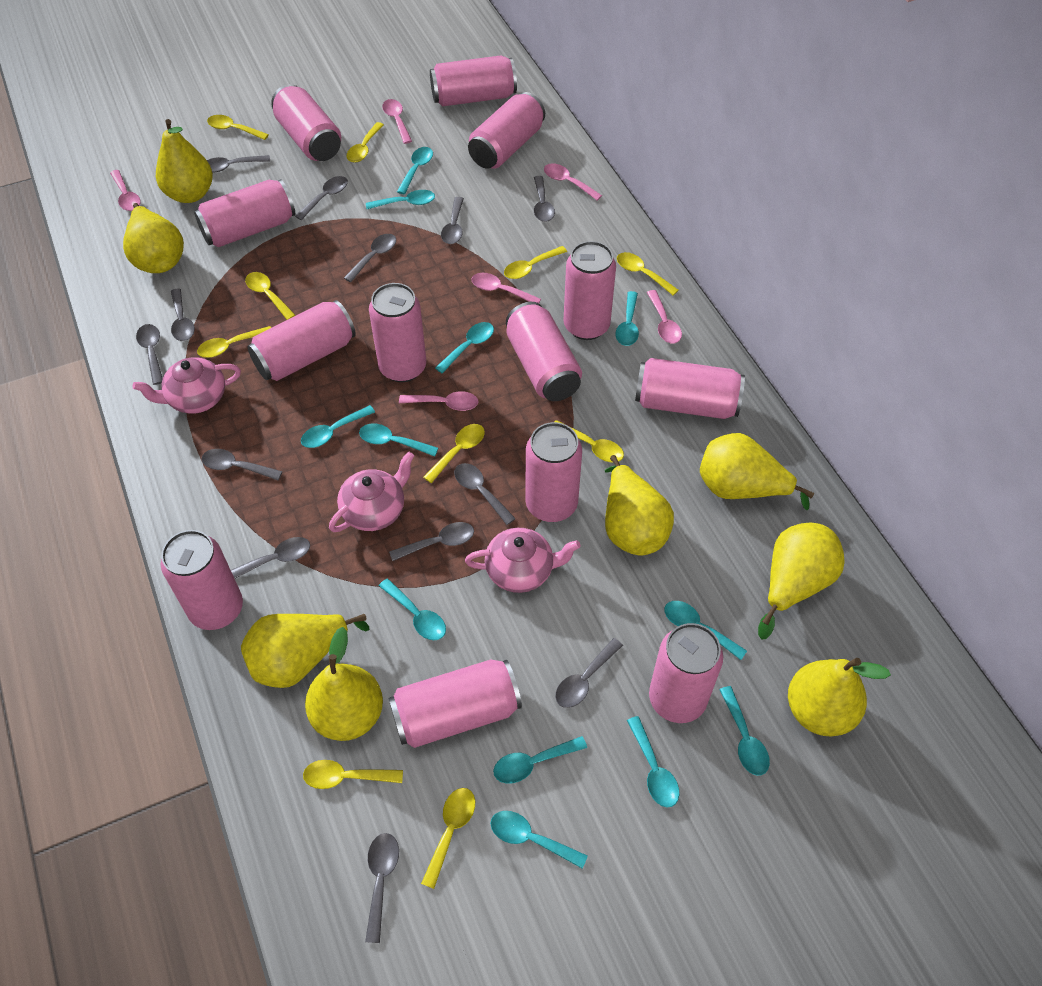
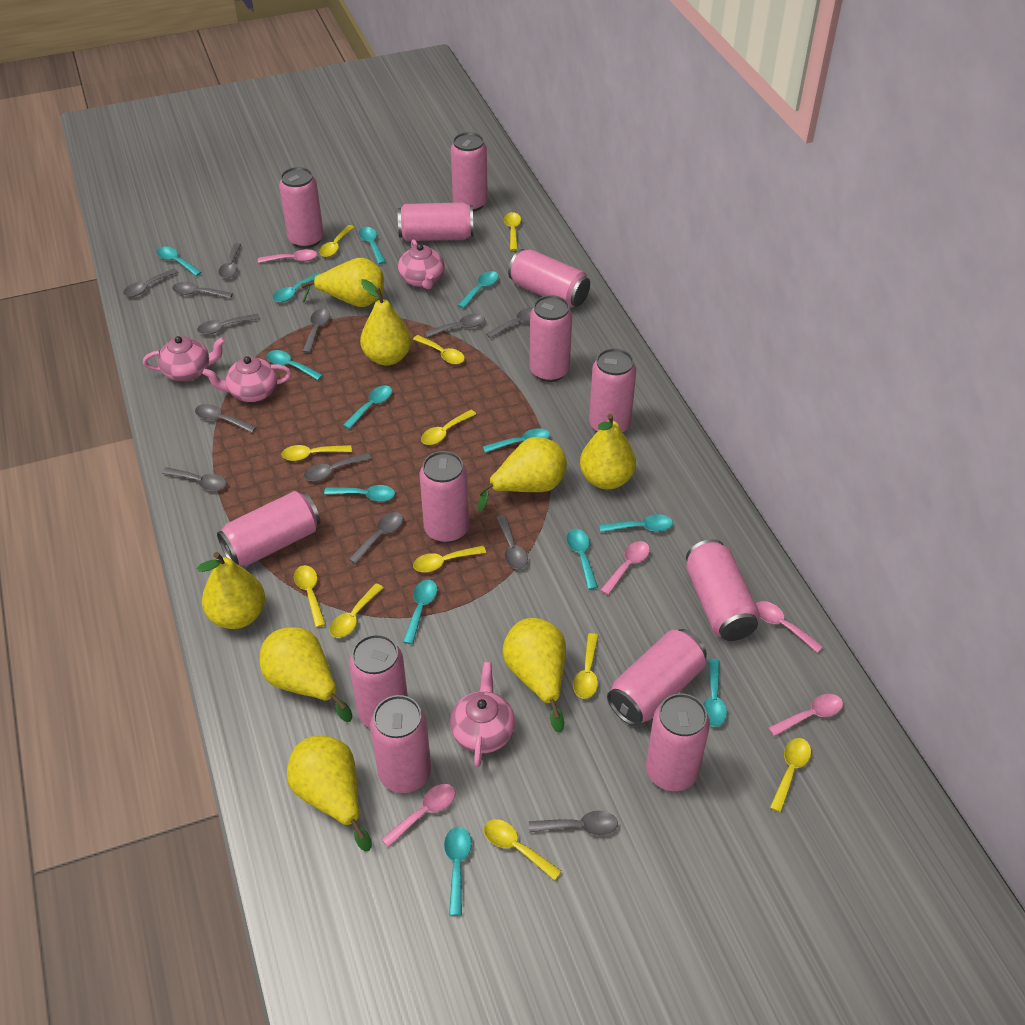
pink spoon: 6 -> 5
pink teapot: 3 -> 4
turquoise spoon: 12 -> 13
yellow spoon: 10 -> 11

